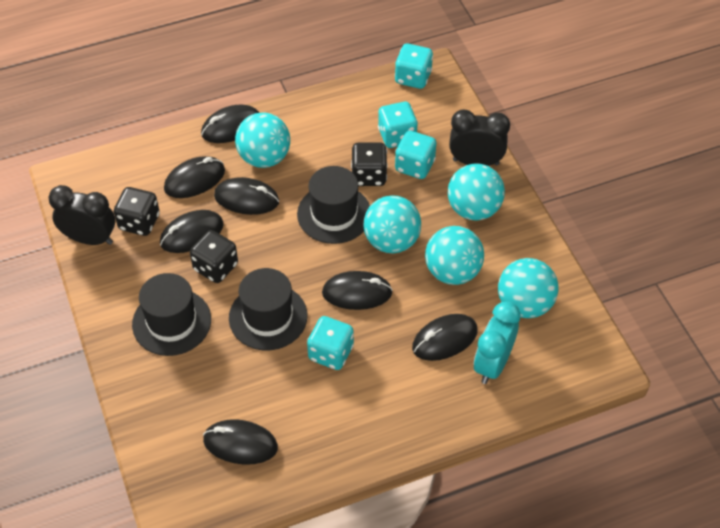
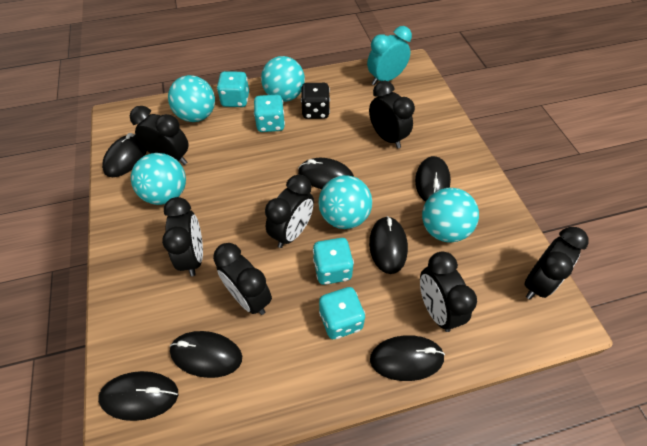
black clock: 2 -> 7
black dice: 3 -> 1
black hat: 3 -> 0

